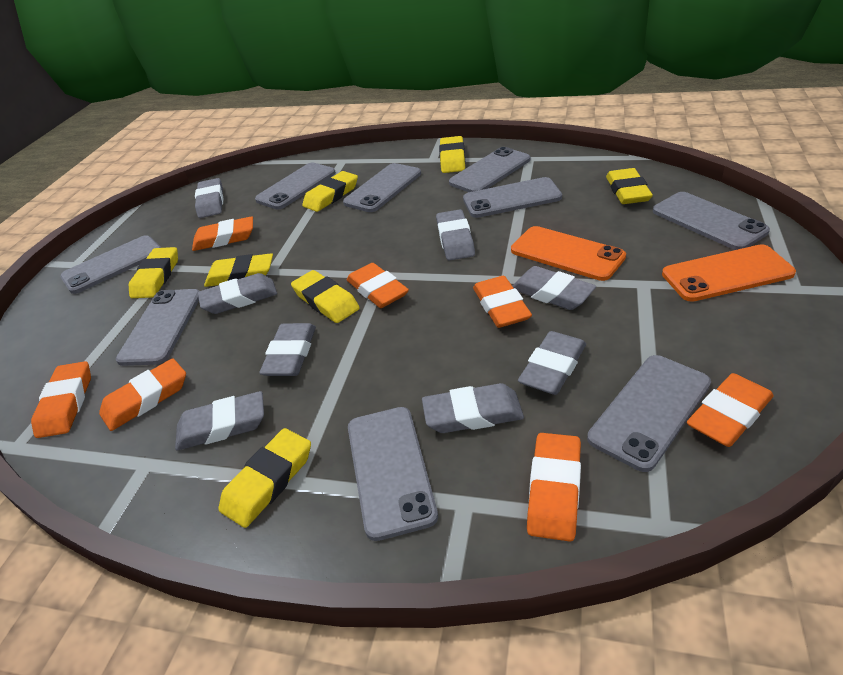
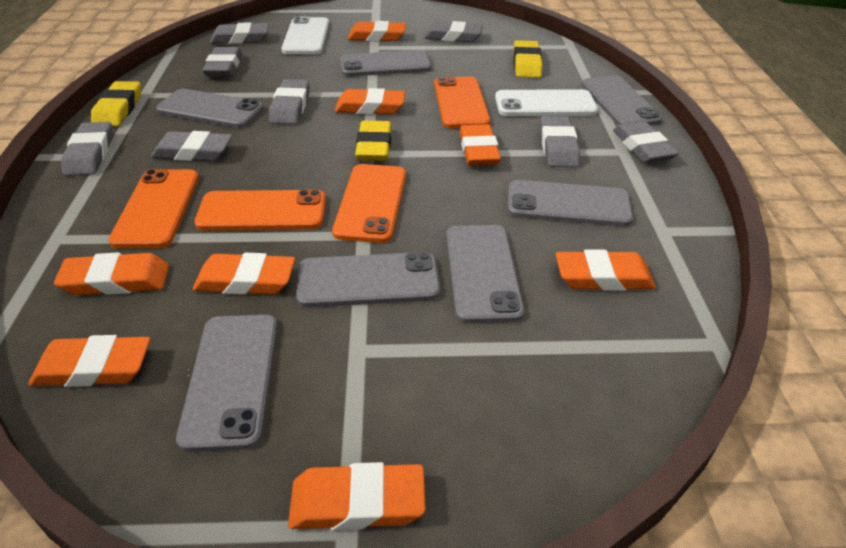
grey phone: 9 -> 7
orange eraser: 7 -> 8
orange phone: 2 -> 4
white phone: 0 -> 2
yellow eraser: 7 -> 3

